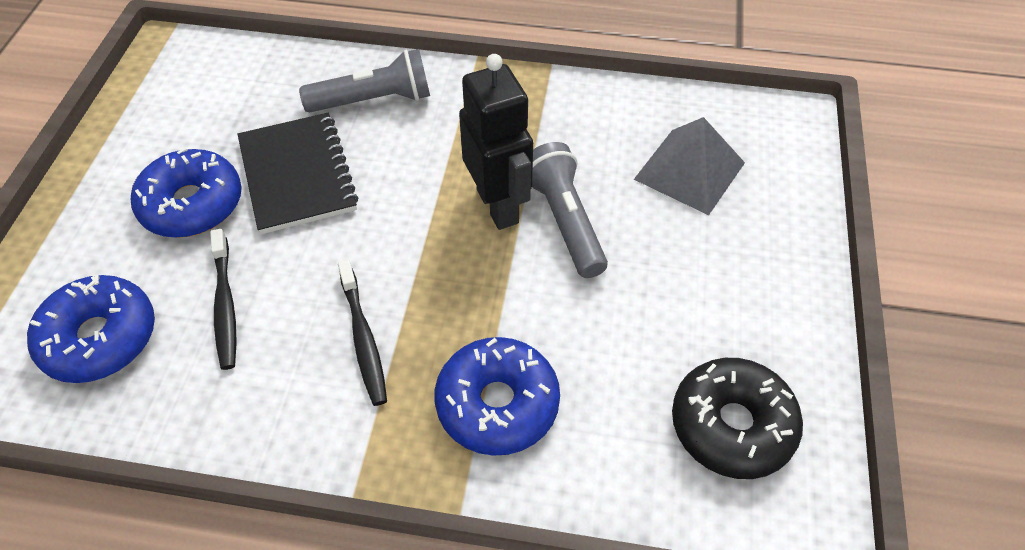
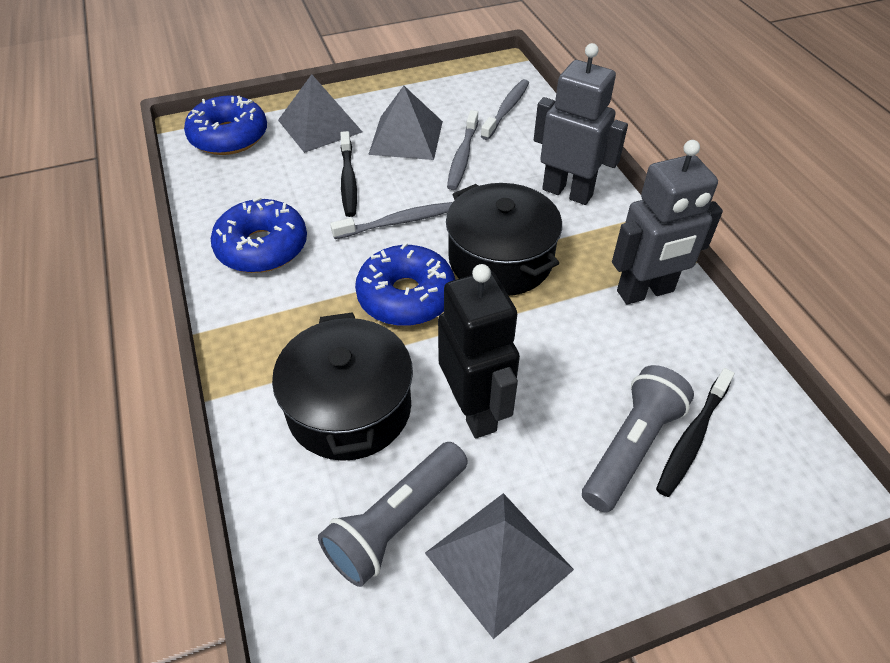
black donut: 1 -> 0
black notebook: 1 -> 0
black pot: 0 -> 2
grey pyramid: 1 -> 3
grey robot: 0 -> 2
grey toothbrush: 0 -> 3

